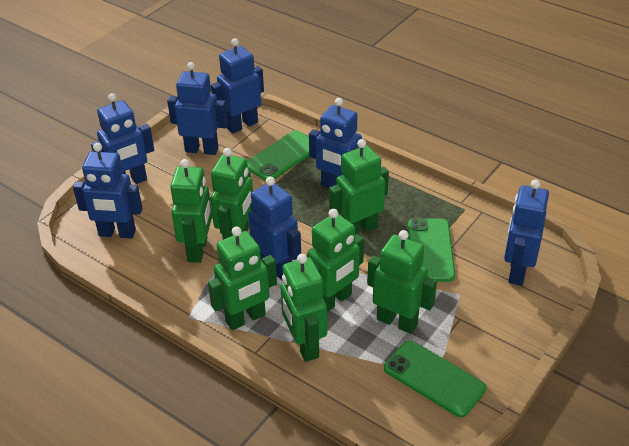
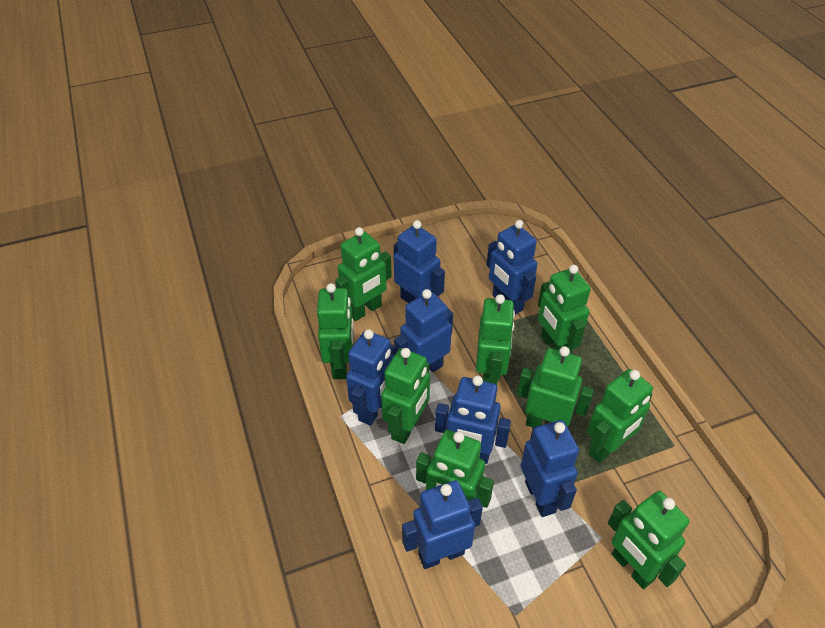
green phone: 3 -> 0
green robot: 7 -> 9

